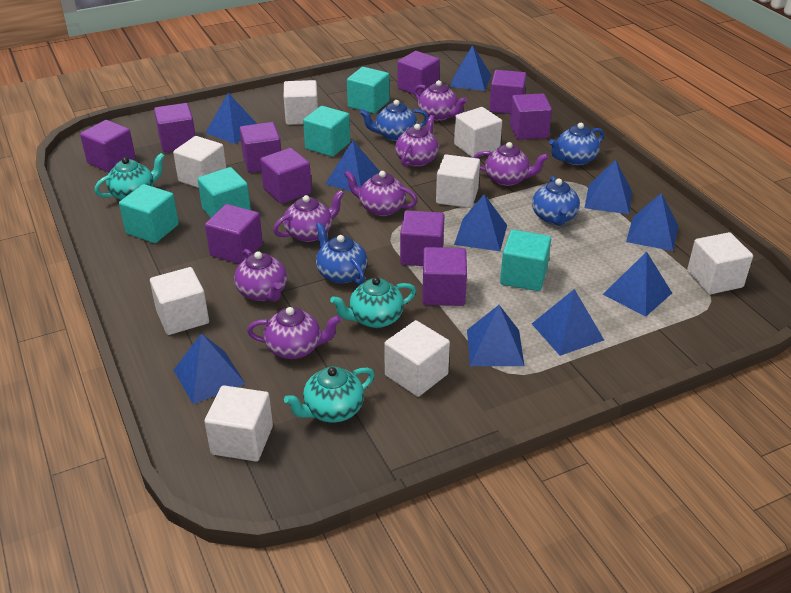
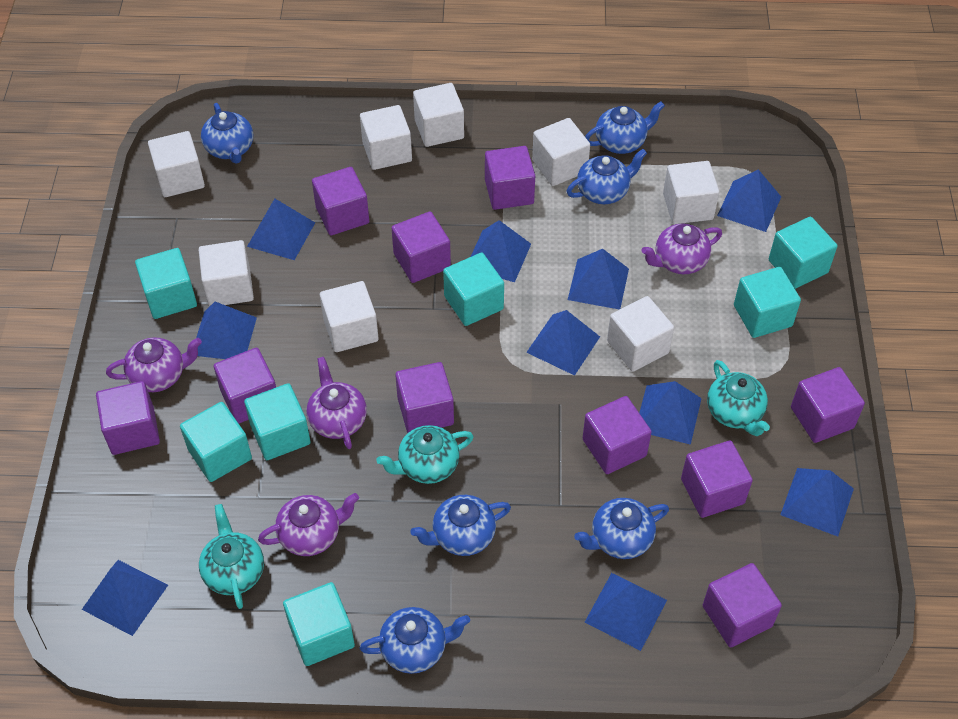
blue teapot: 4 -> 6
purple teapot: 7 -> 4
turquoise cube: 5 -> 7

